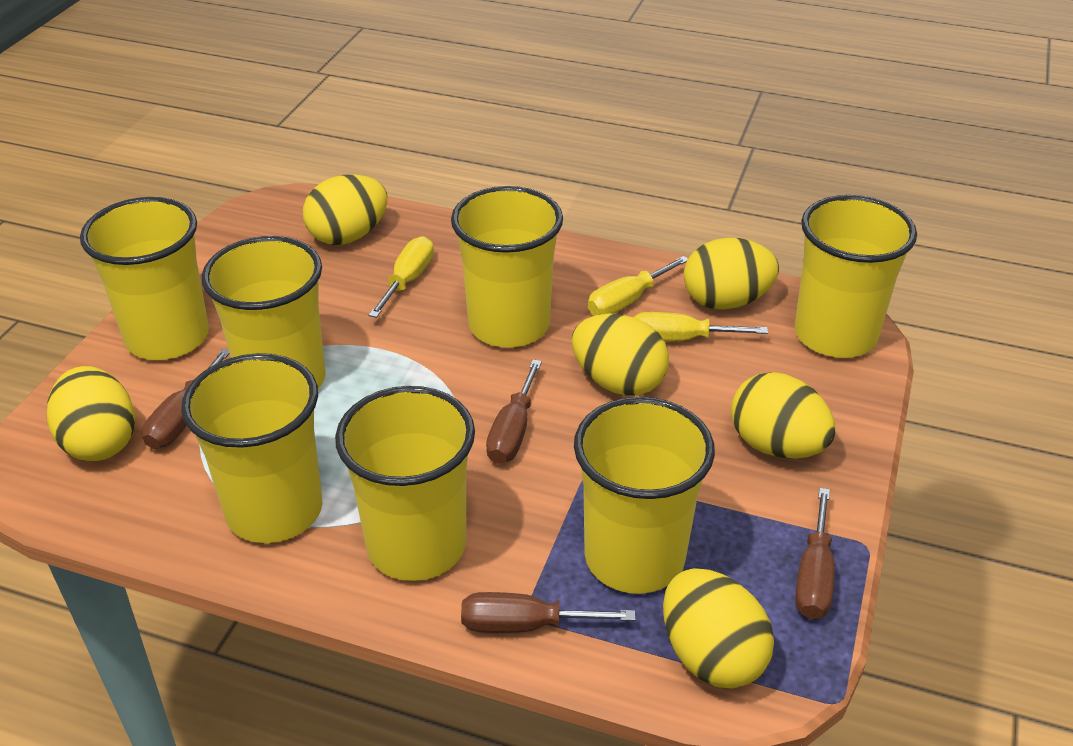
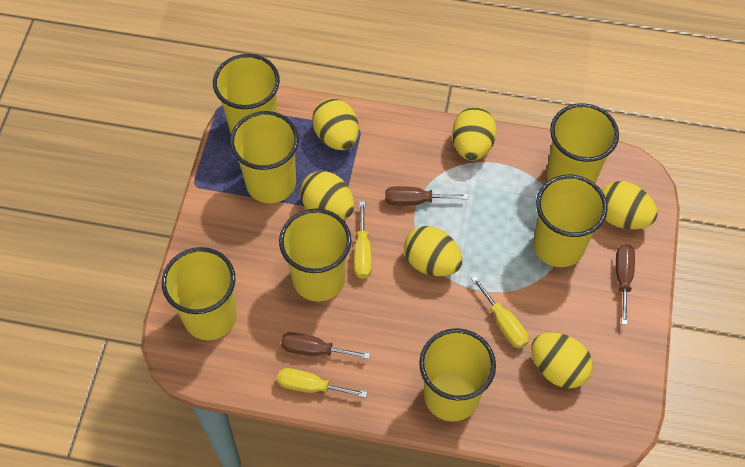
brown screwdriver: 4 -> 3

